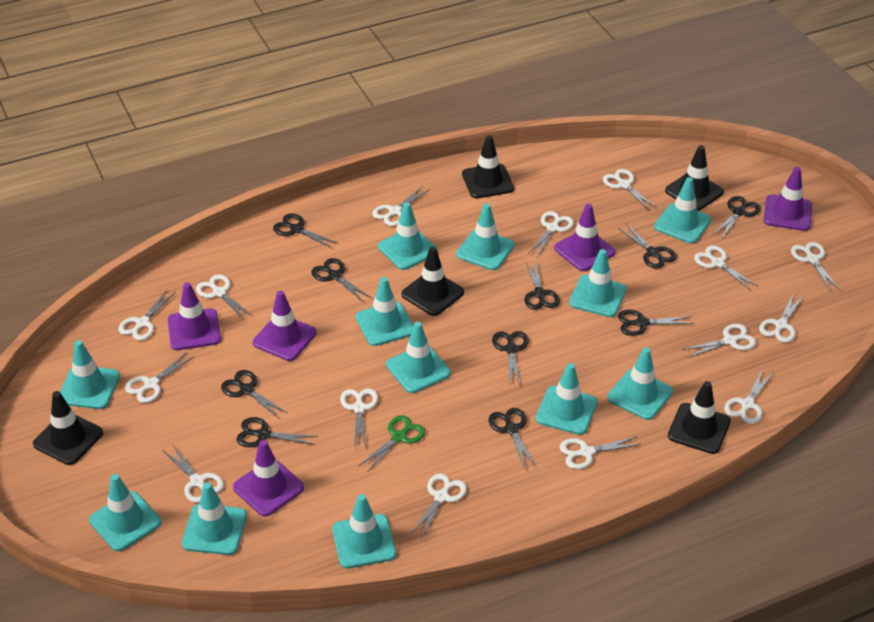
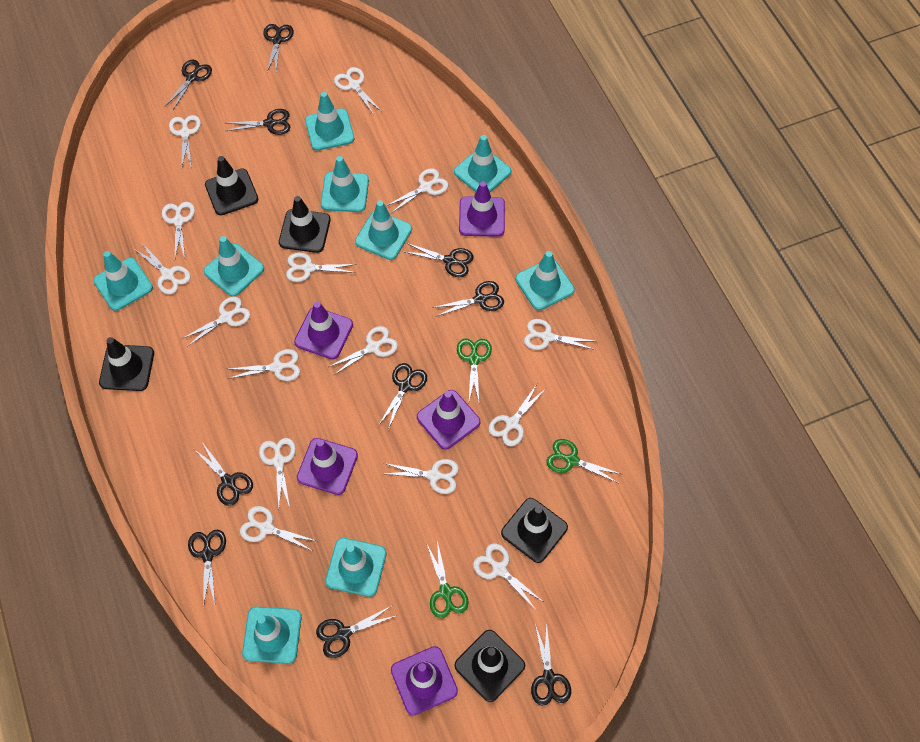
green scissors: 1 -> 3
turquoise traffic cone: 12 -> 9

